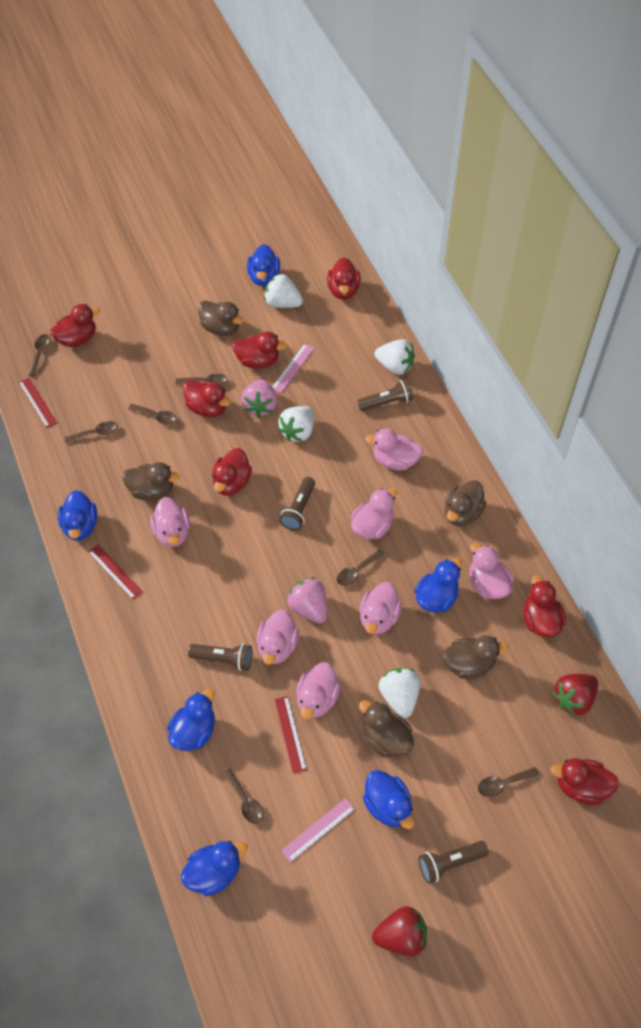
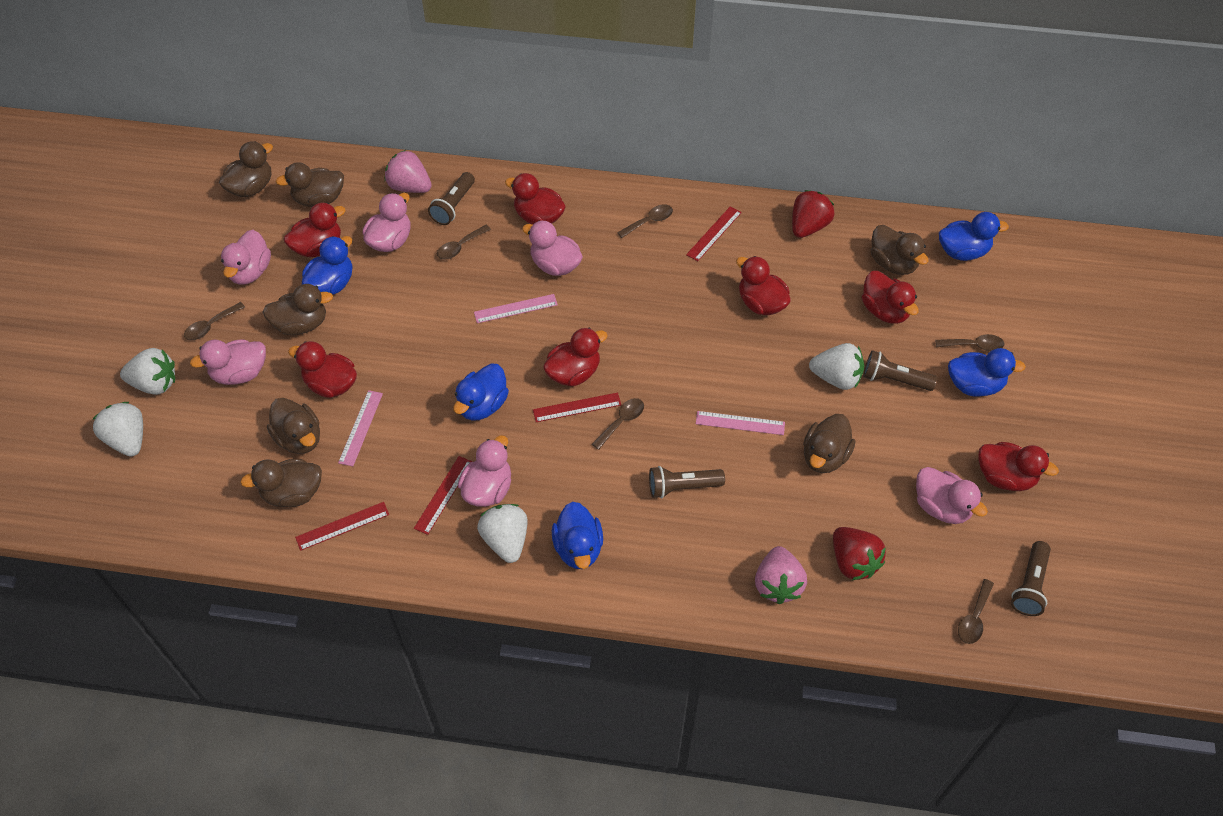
blue duck: 6 -> 5
brown duck: 5 -> 7
brown spoon: 7 -> 6
pink duck: 7 -> 6
pink ruler: 2 -> 3
red ruler: 3 -> 4

